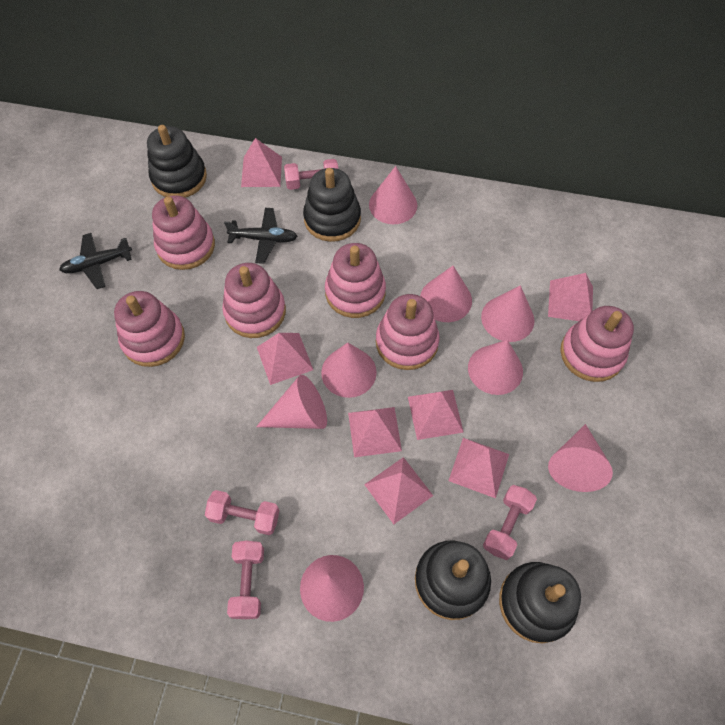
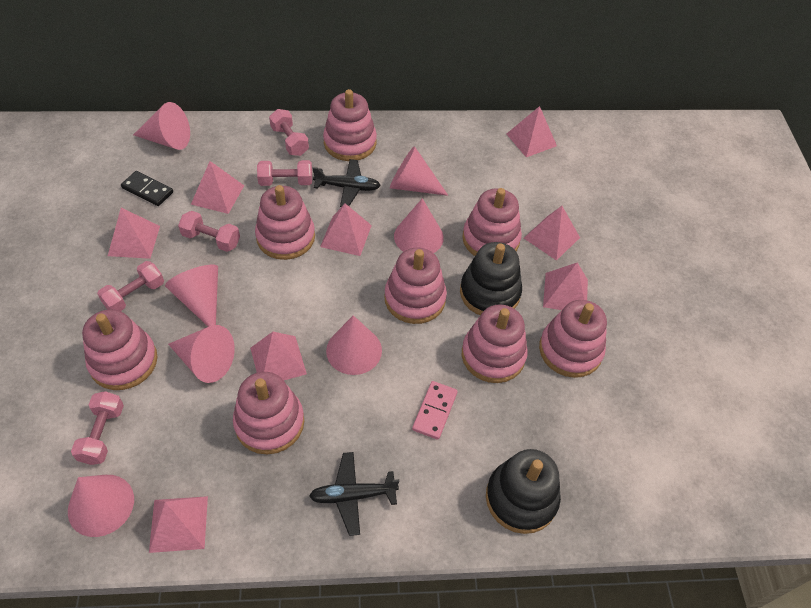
black domino: 0 -> 1
black stacking toy: 4 -> 2
pink cone: 8 -> 7
pink domino: 0 -> 1
pink dumbbell: 4 -> 5
pink pyramid: 7 -> 8
pink stacking toy: 6 -> 8

